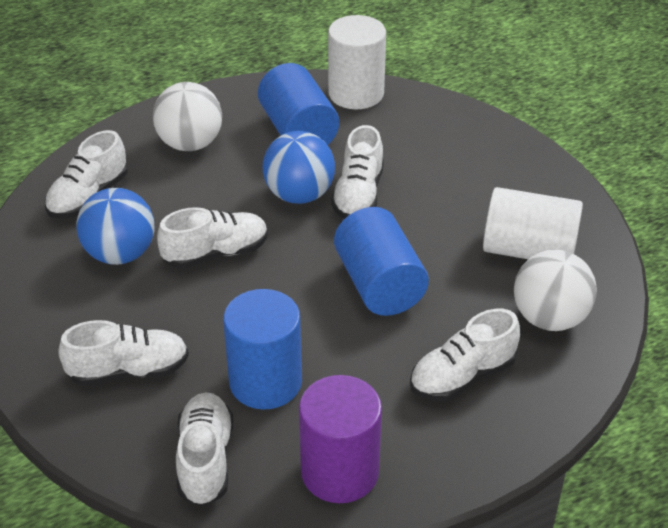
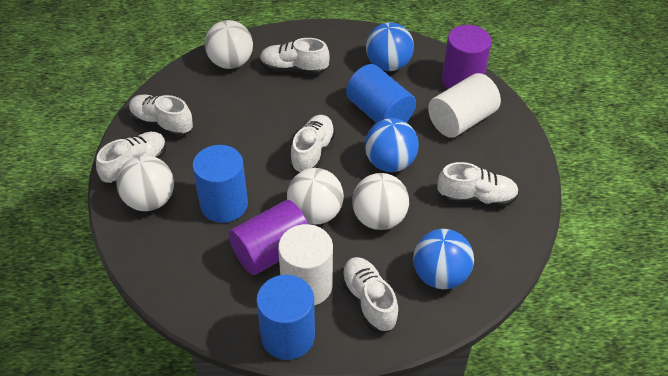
blue ball: 2 -> 3
purple cylinder: 1 -> 2
white ball: 2 -> 4

